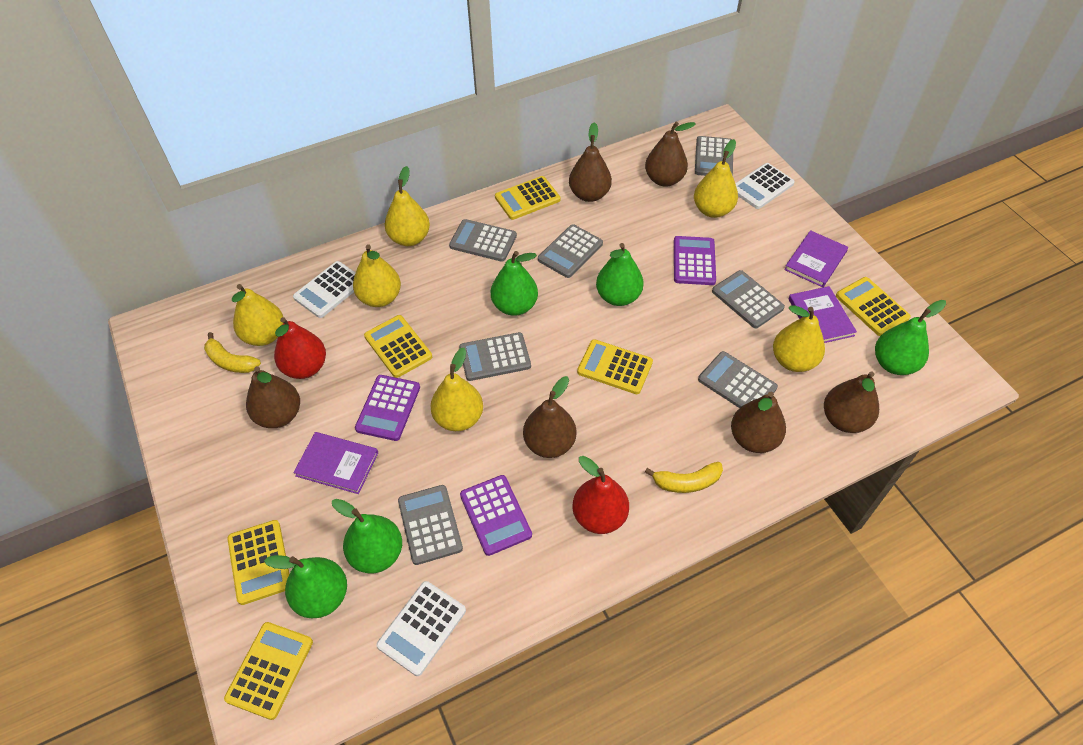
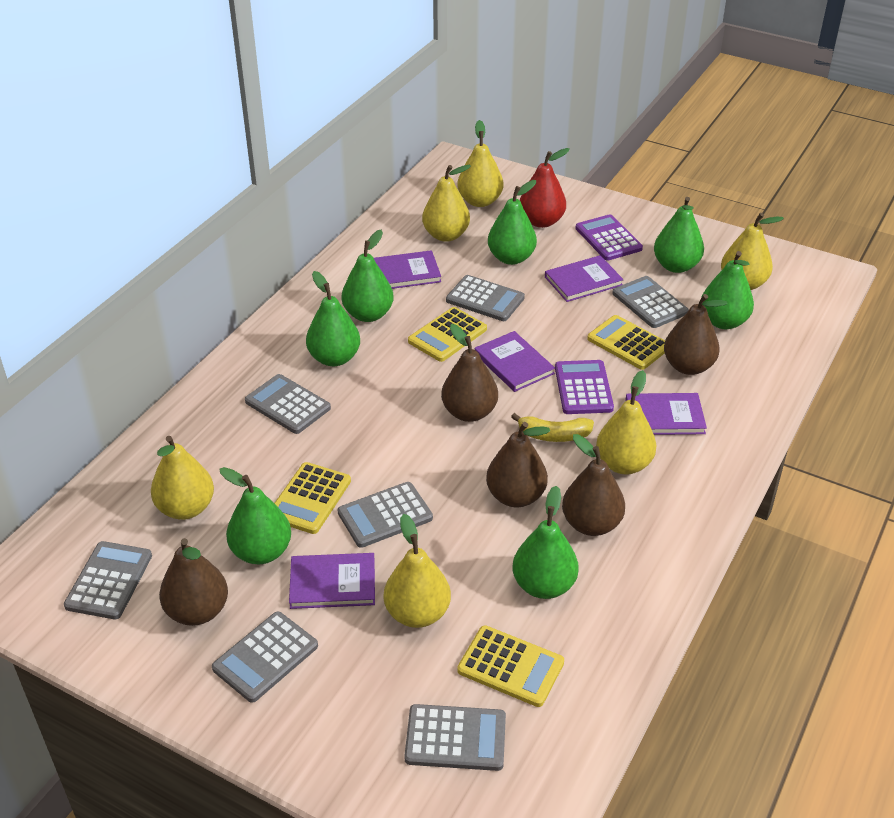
brown pear: 6 -> 5
green pear: 5 -> 7
purple book: 3 -> 5
purple calculator: 3 -> 2
red pear: 2 -> 1
white calculator: 3 -> 0
yellow banana: 2 -> 1
yellow calculator: 6 -> 4

